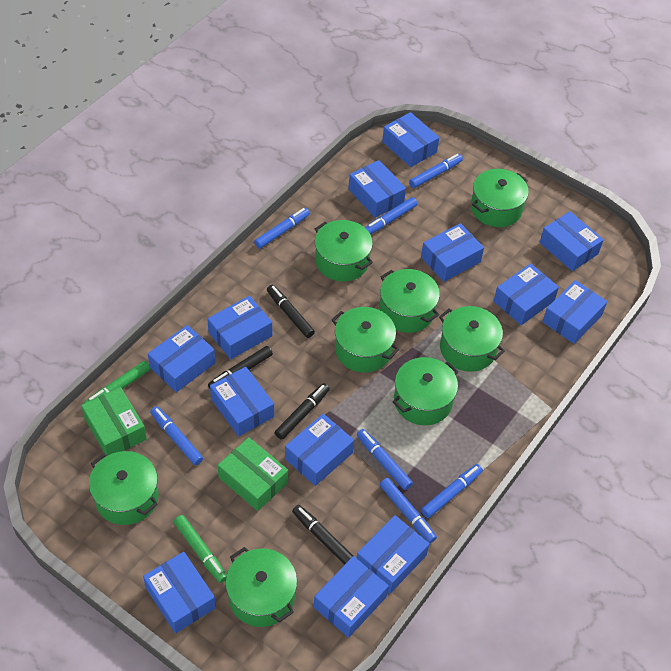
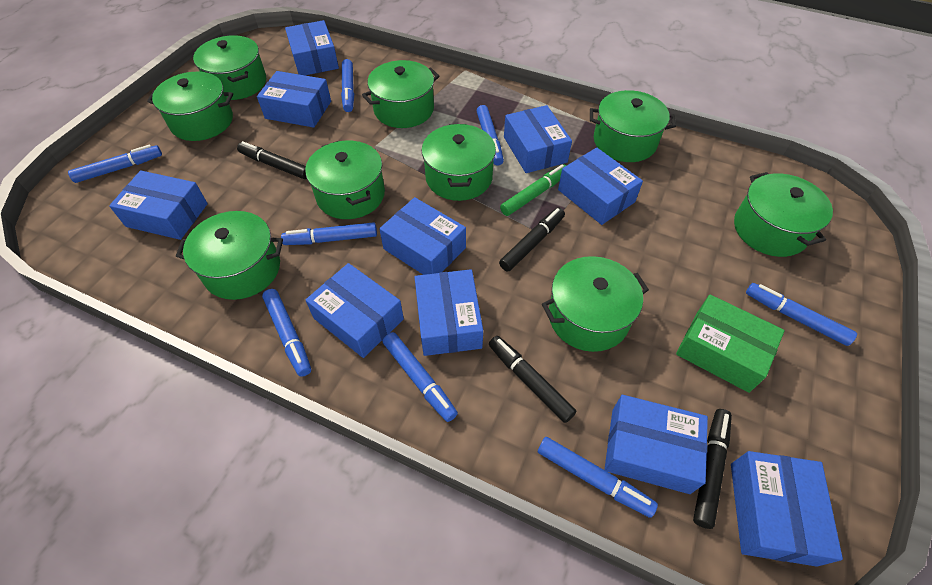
blue box: 13 -> 10
blue marker: 7 -> 8
green box: 2 -> 1
green marker: 2 -> 1
green pot: 8 -> 9

